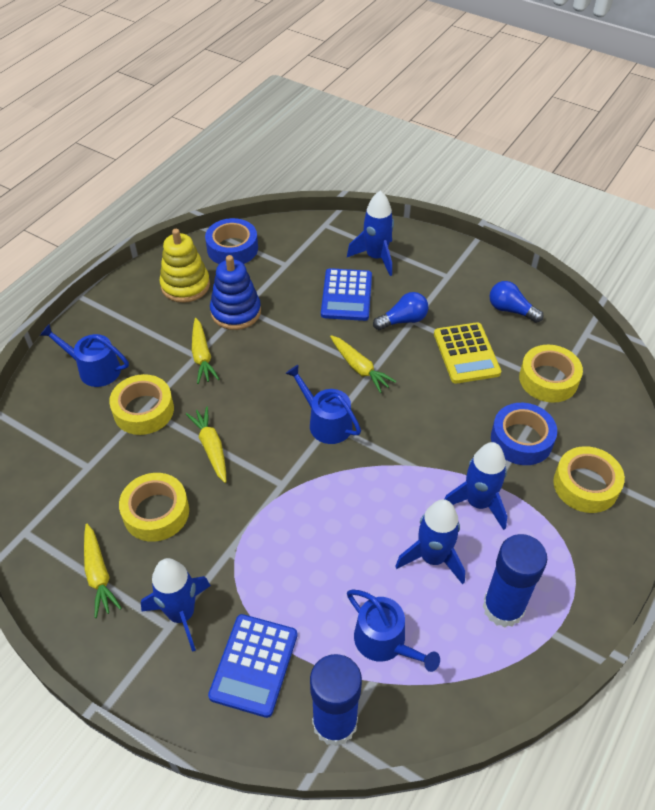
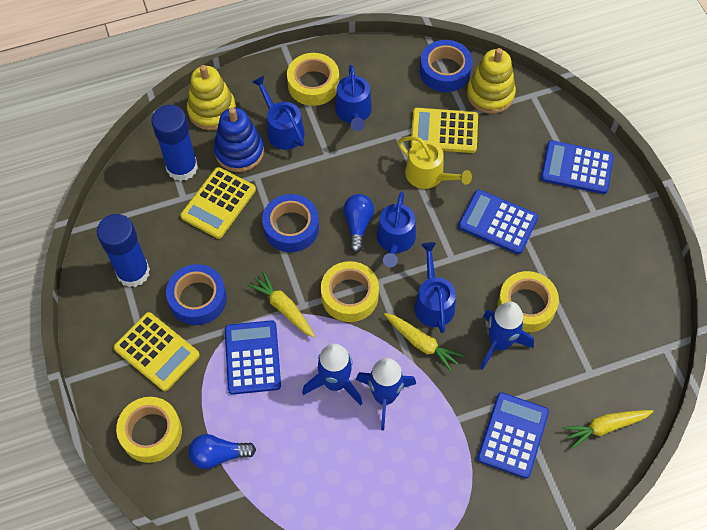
blue calculator: 2 -> 4
blue rocket: 4 -> 3
blue tape: 2 -> 3
blue watering can: 3 -> 4
yellow calculator: 1 -> 3
yellow carrot: 4 -> 3
yellow stacking toy: 1 -> 2
yellow watering can: 0 -> 1

